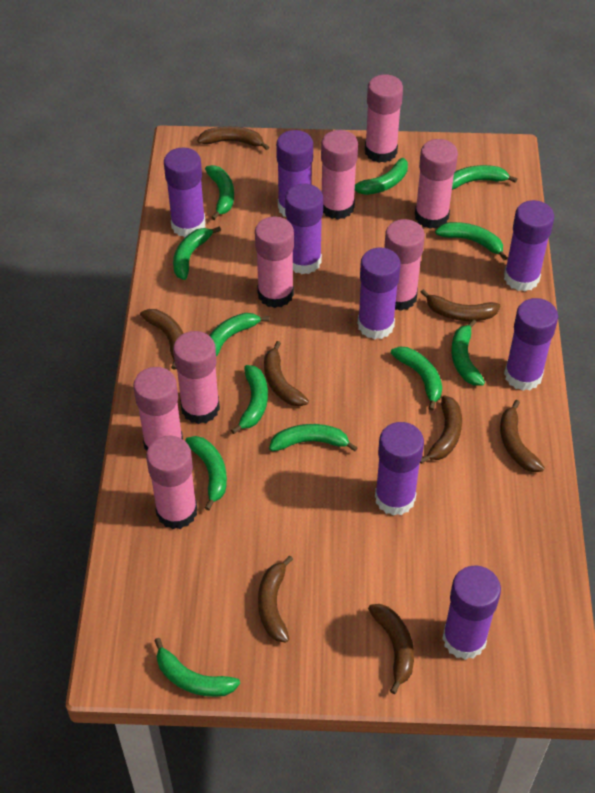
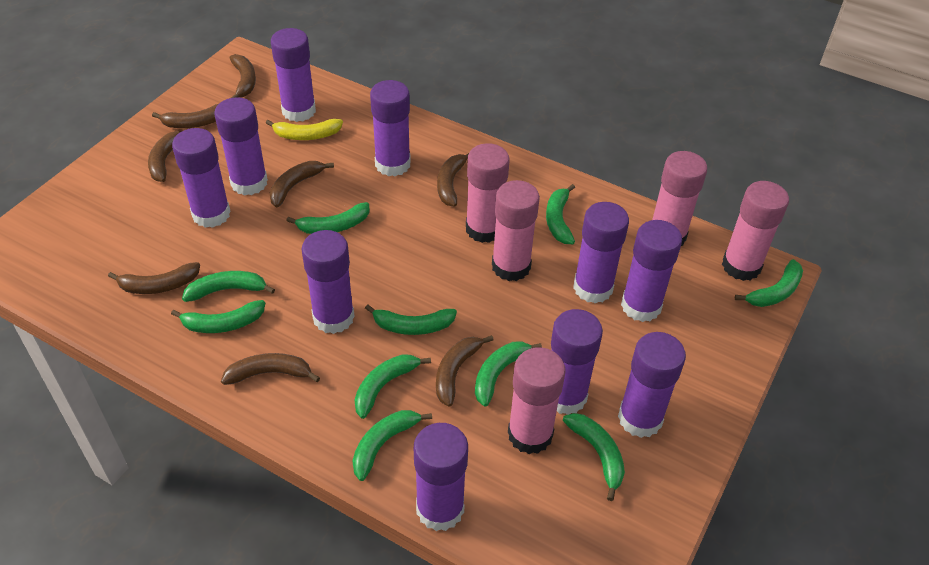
green banana: 12 -> 10
pink glue stick: 8 -> 5
purple glue stick: 8 -> 10
yellow banana: 0 -> 1

